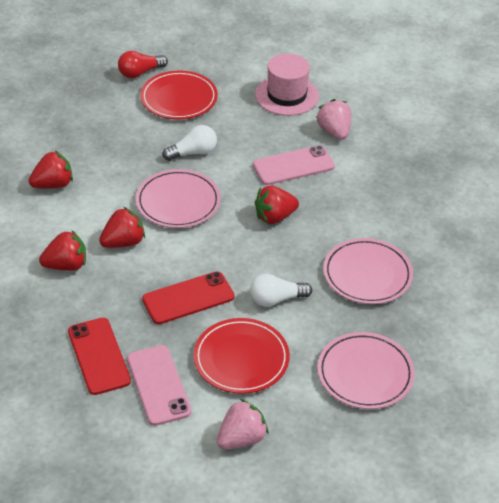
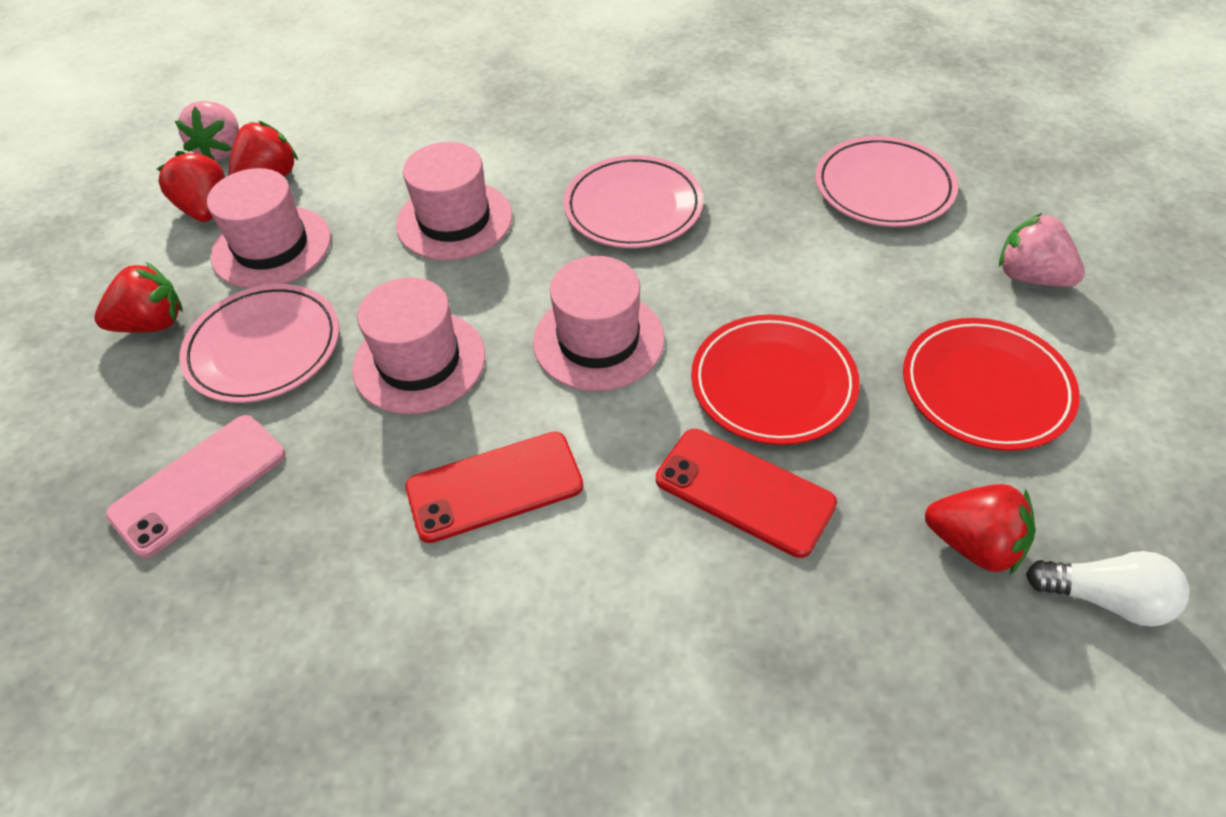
pink hat: 1 -> 4
pink phone: 2 -> 1
red light bulb: 1 -> 0
white light bulb: 2 -> 1

